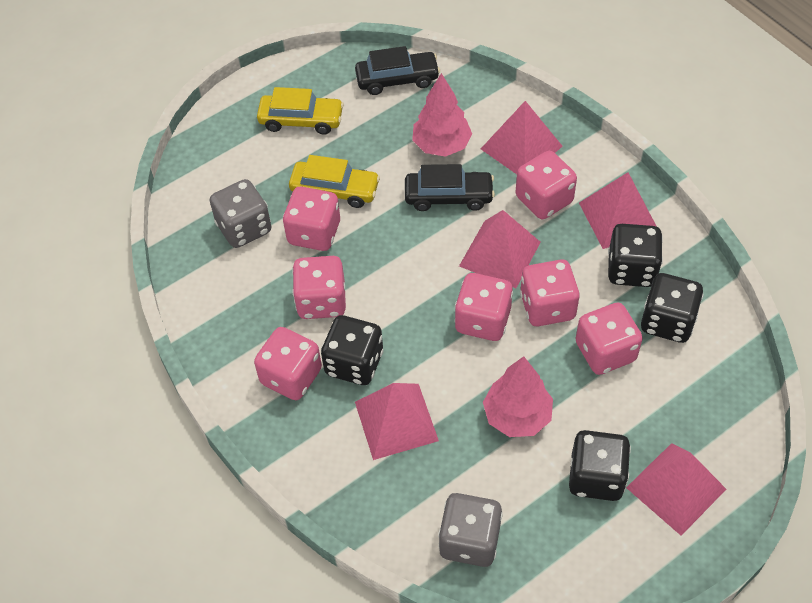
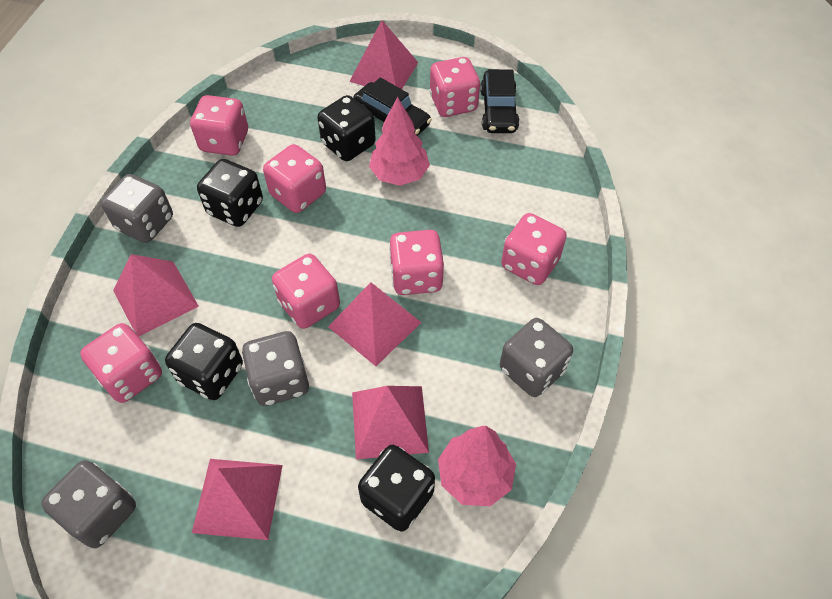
grey dice: 2 -> 4
yellow car: 2 -> 0

